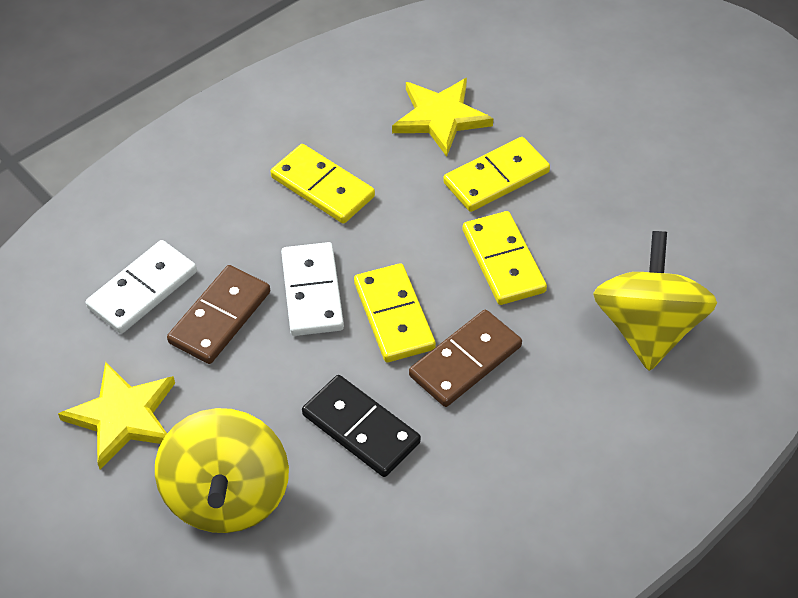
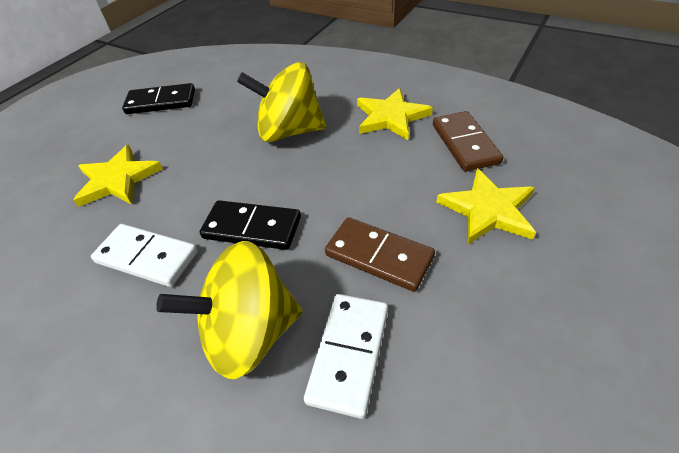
black domino: 1 -> 2
yellow domino: 4 -> 0
yellow star: 2 -> 3

